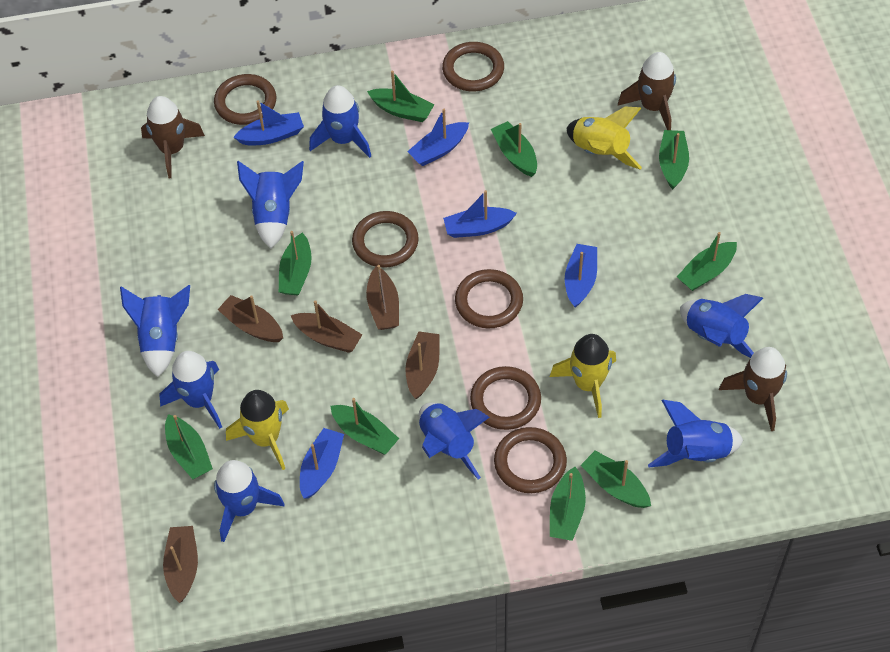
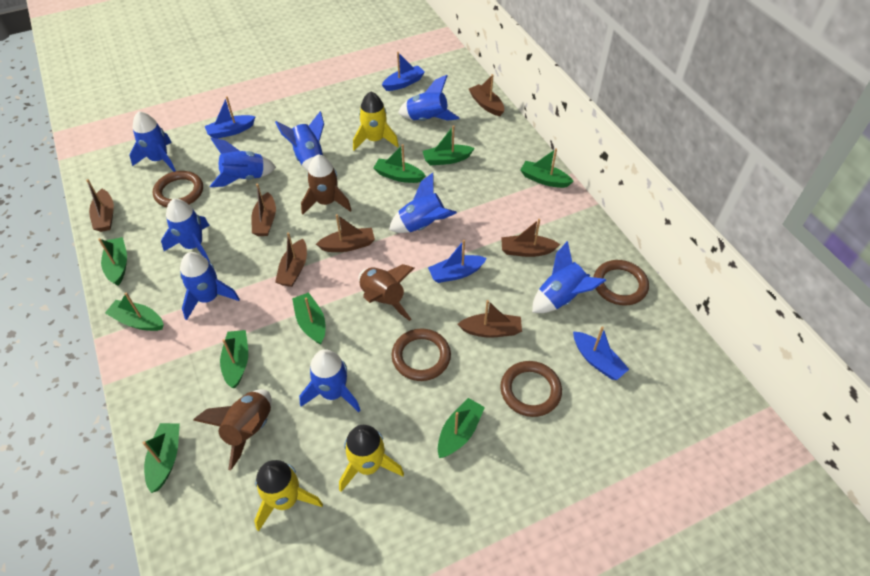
blue boat: 5 -> 4
blue rocket: 8 -> 9
brown boat: 5 -> 7
brown ring: 6 -> 4

